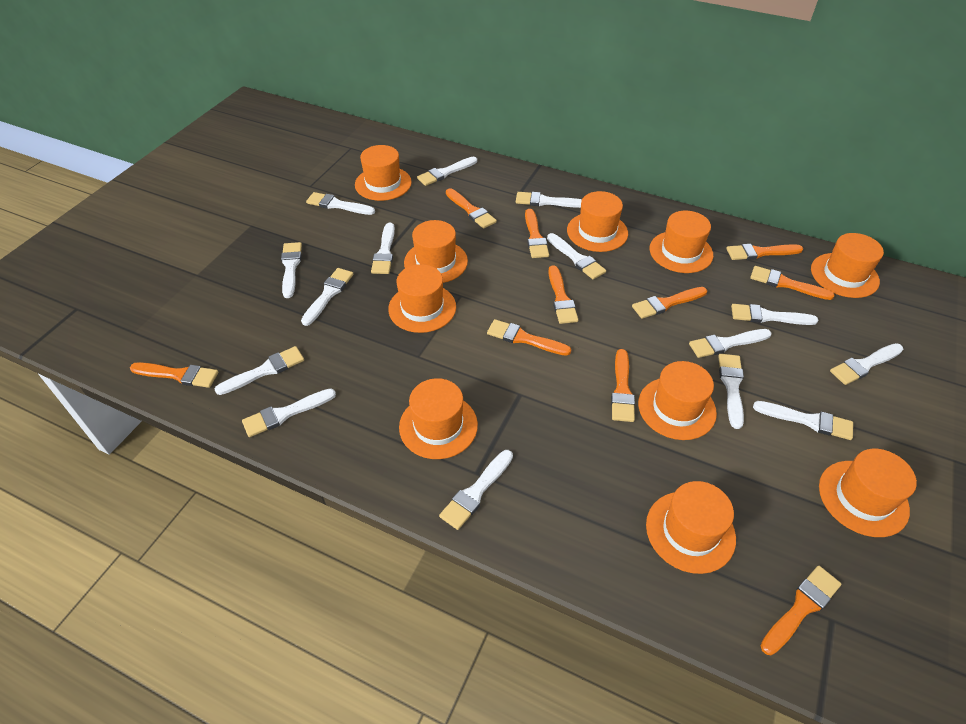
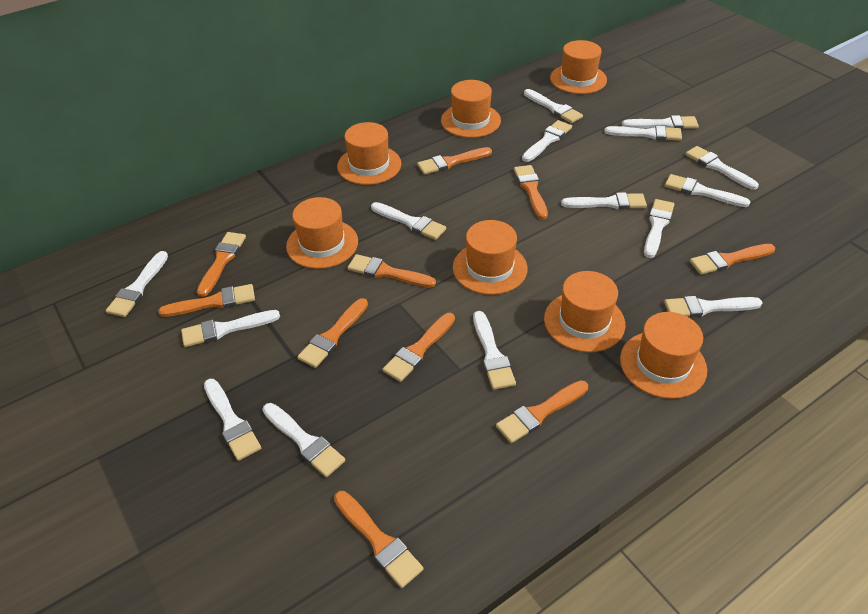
orange hat: 10 -> 7

